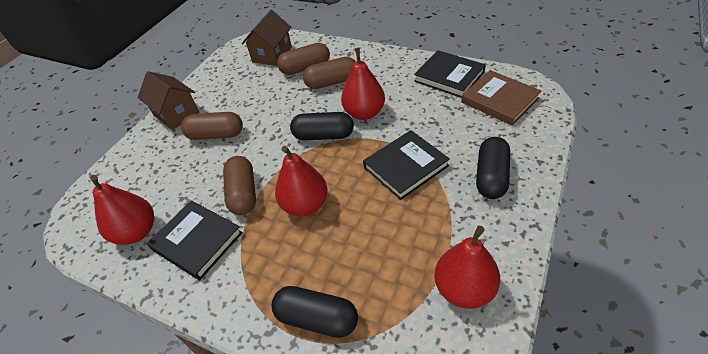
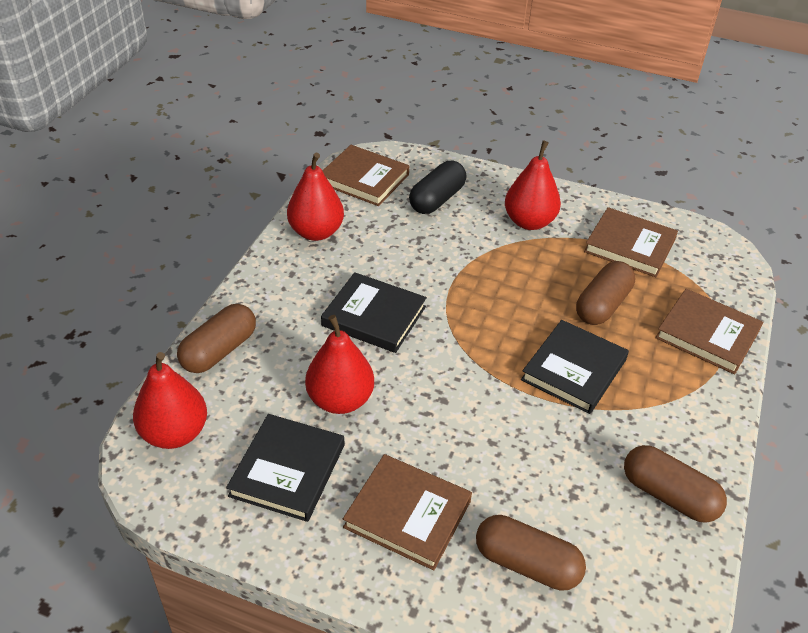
black capsule: 3 -> 1
brown book: 1 -> 4
brown house: 2 -> 0

